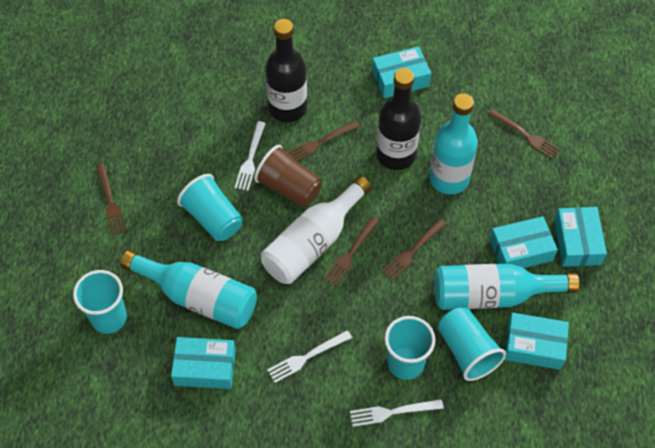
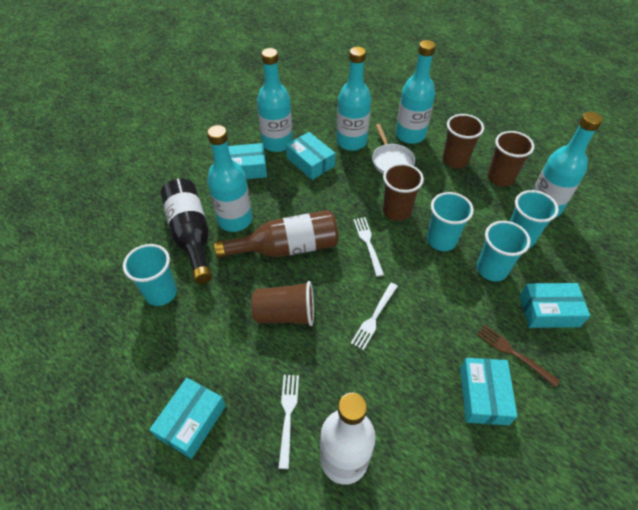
black bottle: 2 -> 1
brown bottle: 0 -> 1
brown cup: 1 -> 4
brown fork: 5 -> 1
turquoise bottle: 3 -> 5
white pan: 0 -> 1

